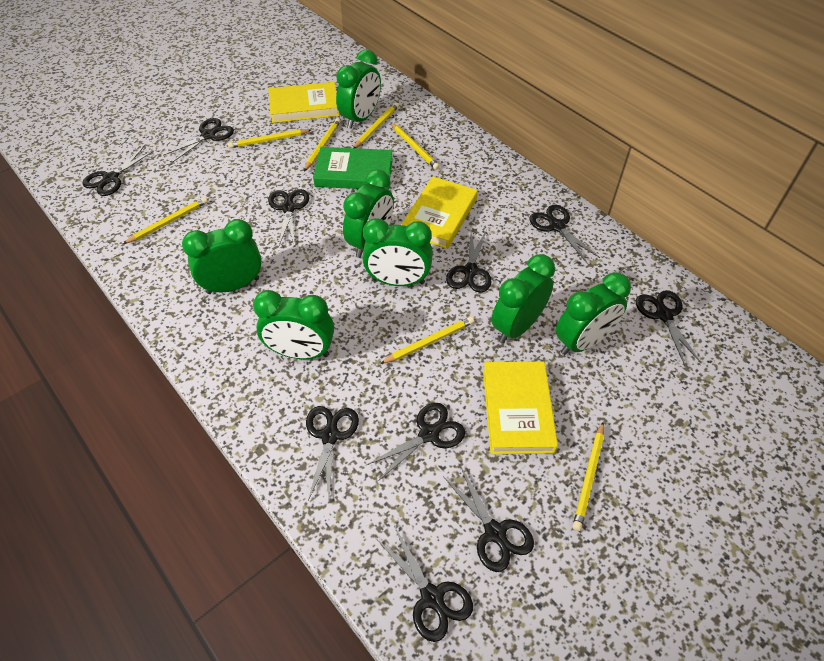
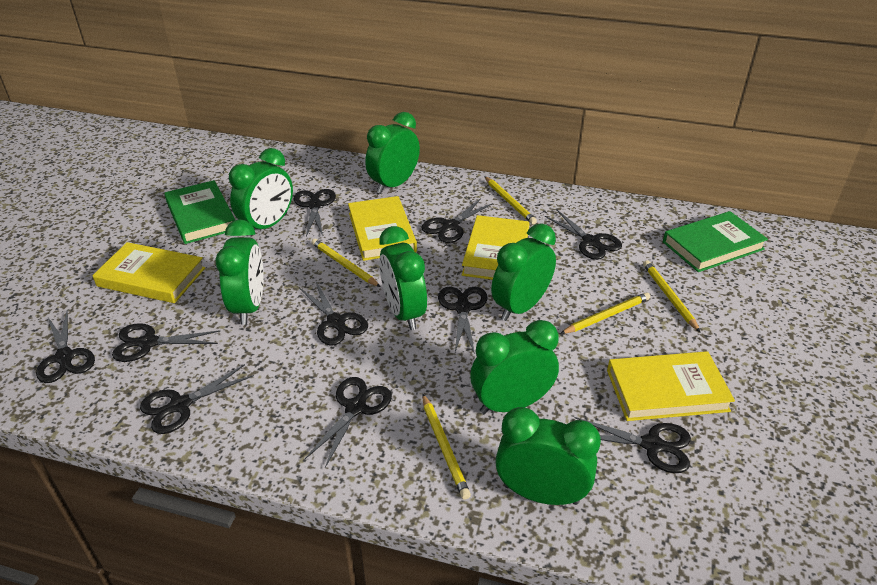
green book: 1 -> 2
yellow book: 3 -> 4
yellow pencil: 7 -> 5

